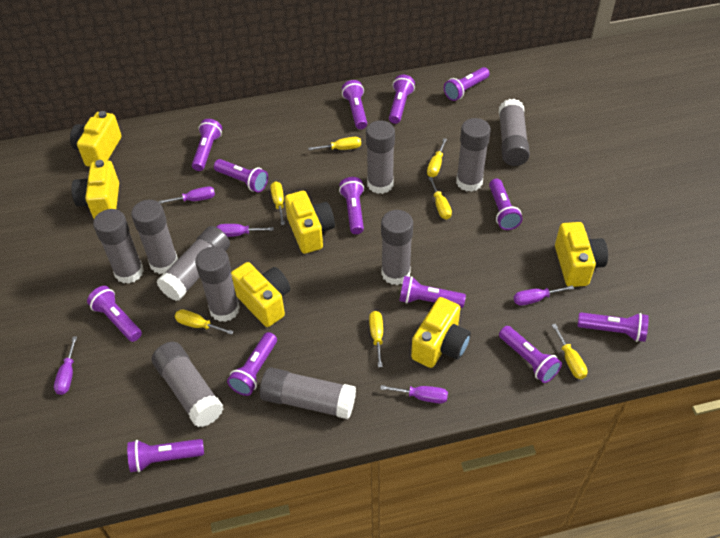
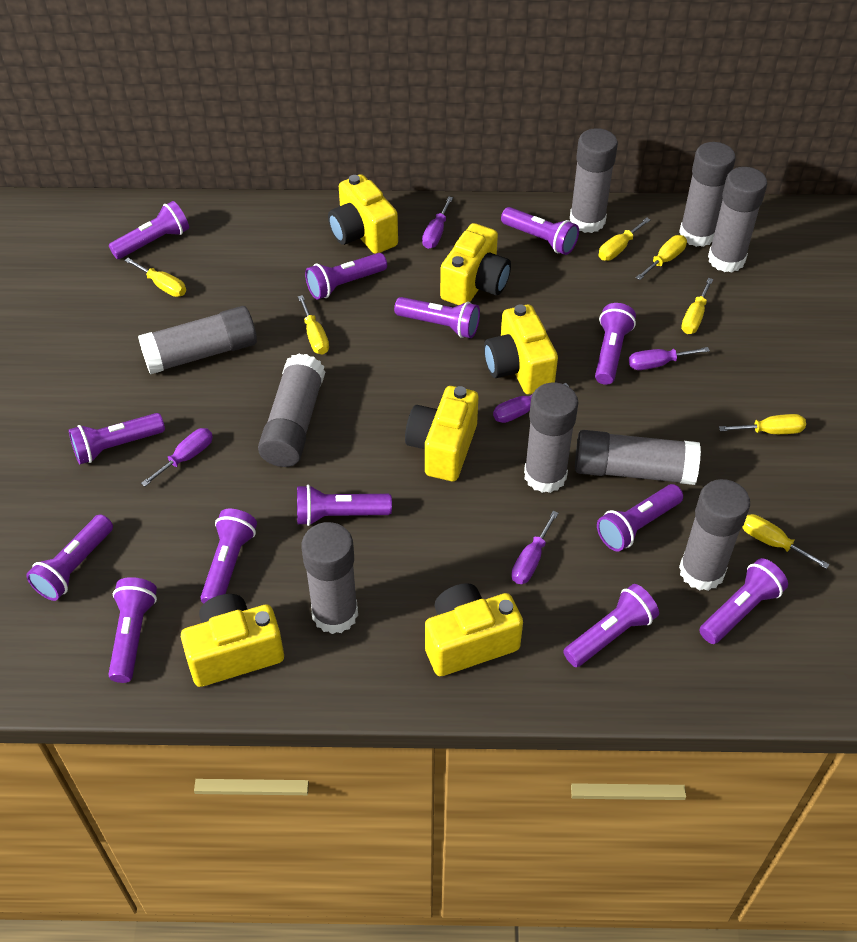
grey glue stick: 10 -> 9

